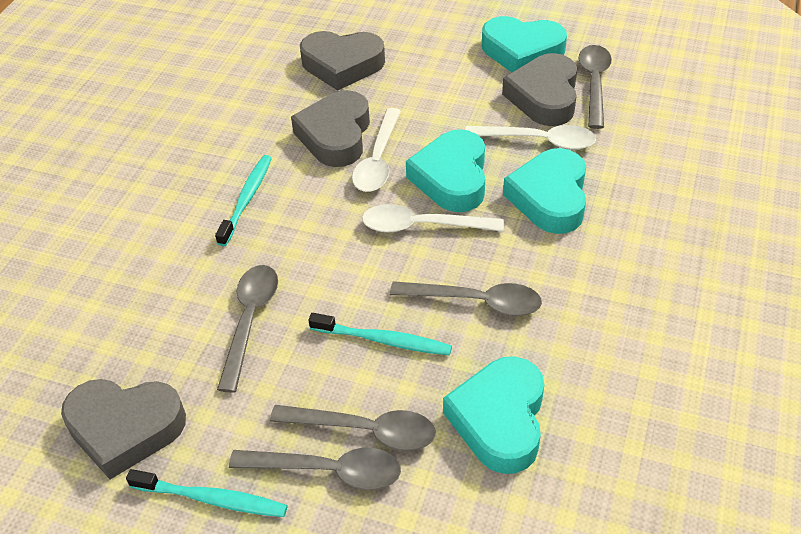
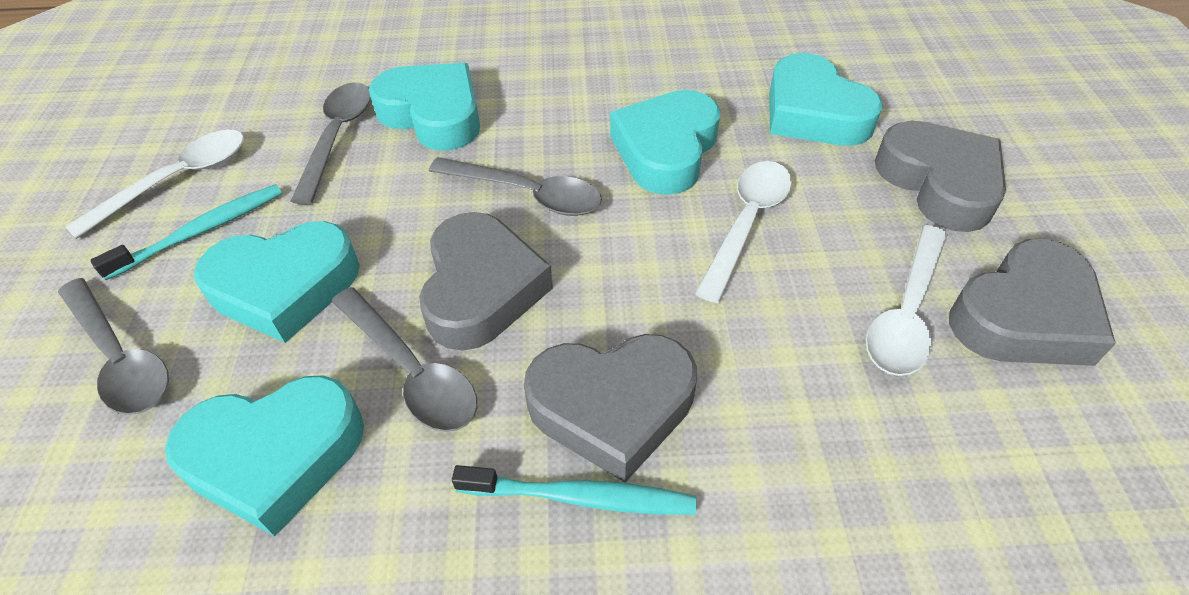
grey spoon: 5 -> 4
turquoise heart: 4 -> 5
turquoise toothbrush: 3 -> 2

